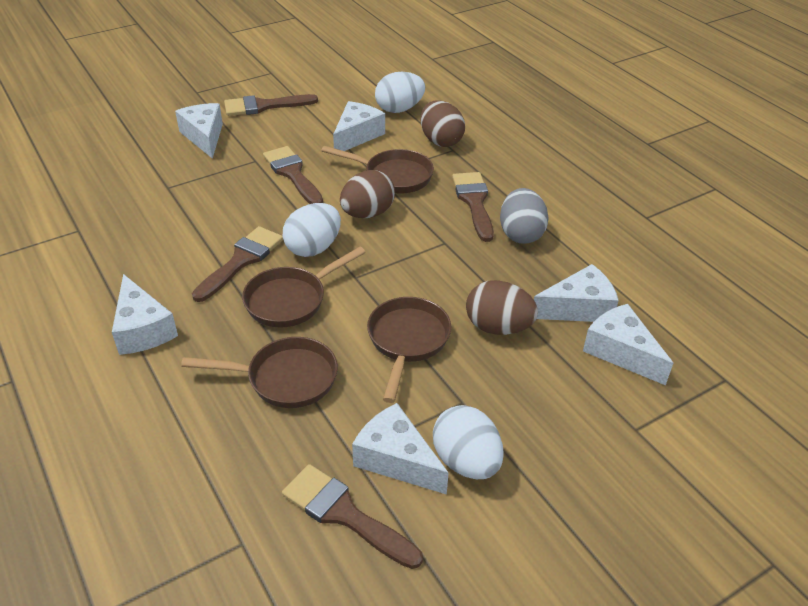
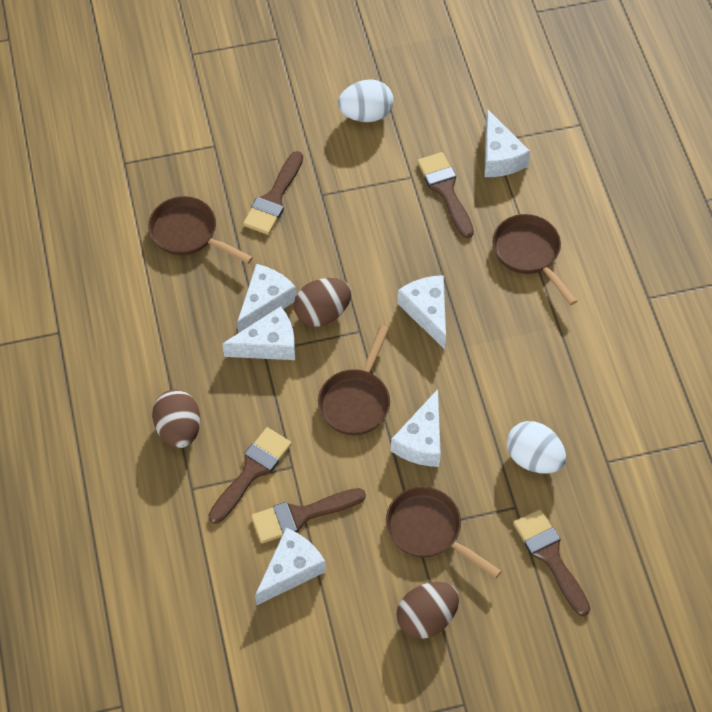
grey egg: 1 -> 0
white egg: 3 -> 2

